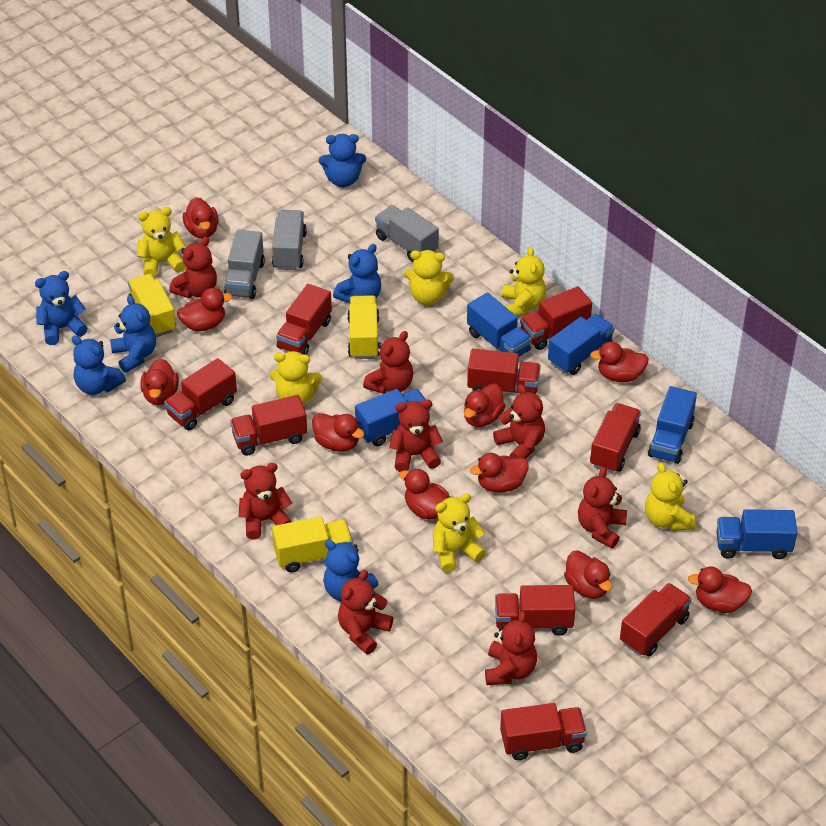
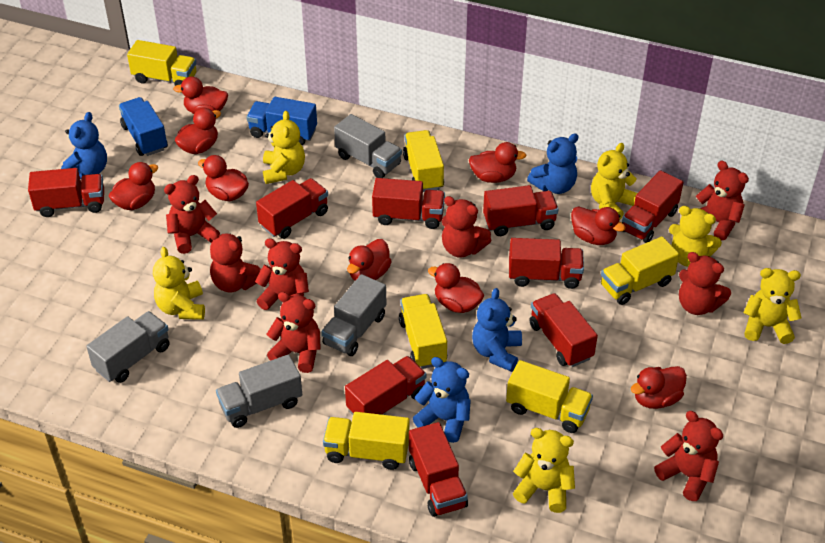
blue teddy bear: 6 -> 4
blue truck: 5 -> 2
grey truck: 3 -> 4
red duck: 10 -> 9
yellow truck: 3 -> 6

